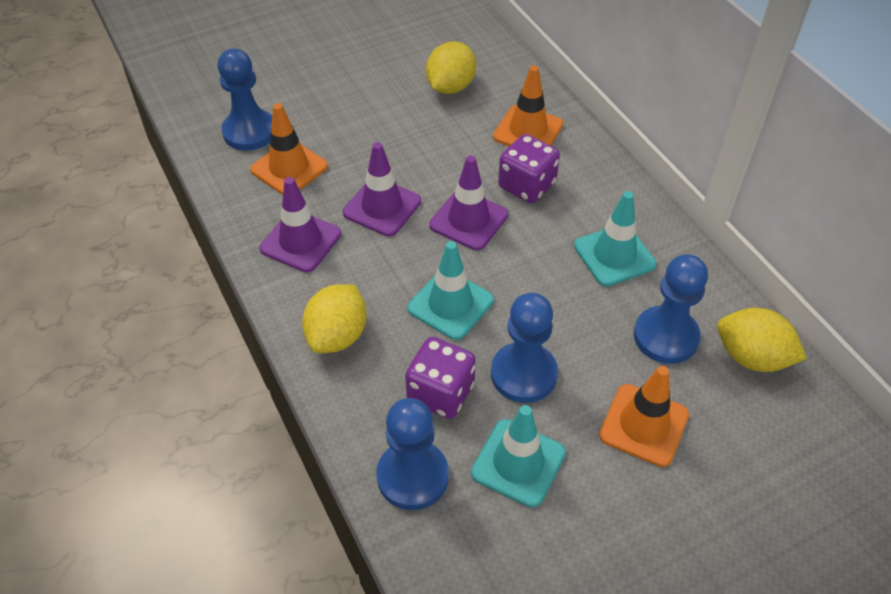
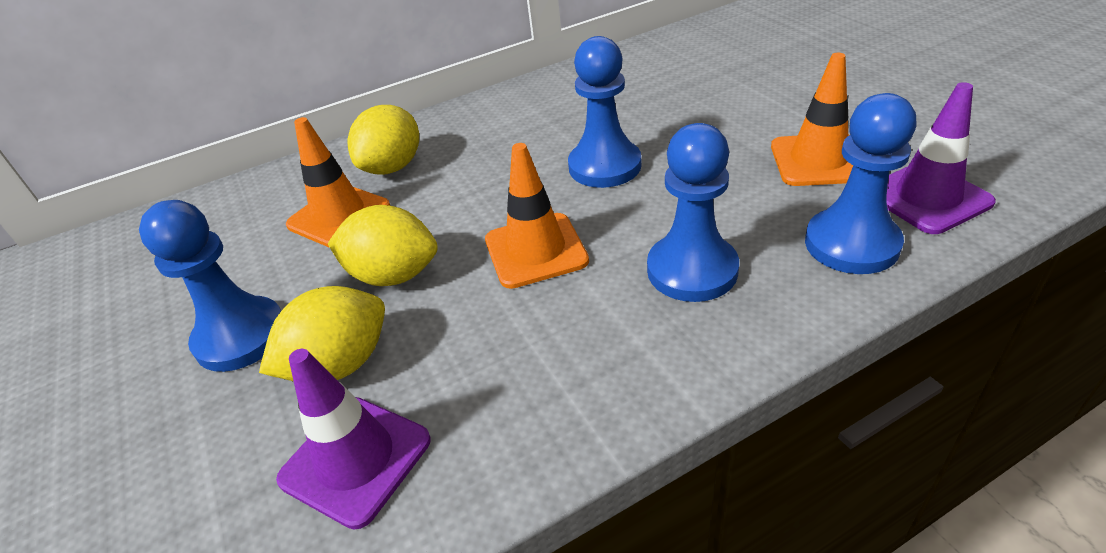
purple dice: 2 -> 0
purple traffic cone: 3 -> 2
turquoise traffic cone: 3 -> 0

